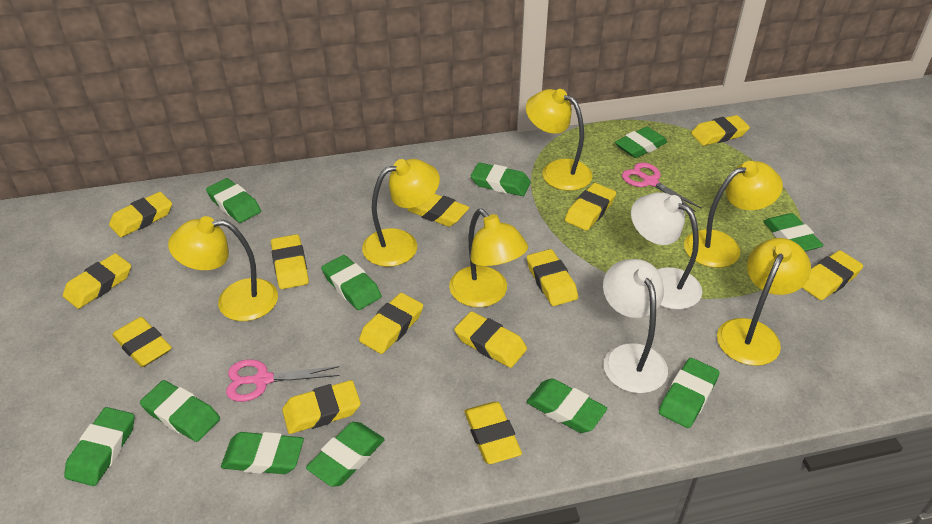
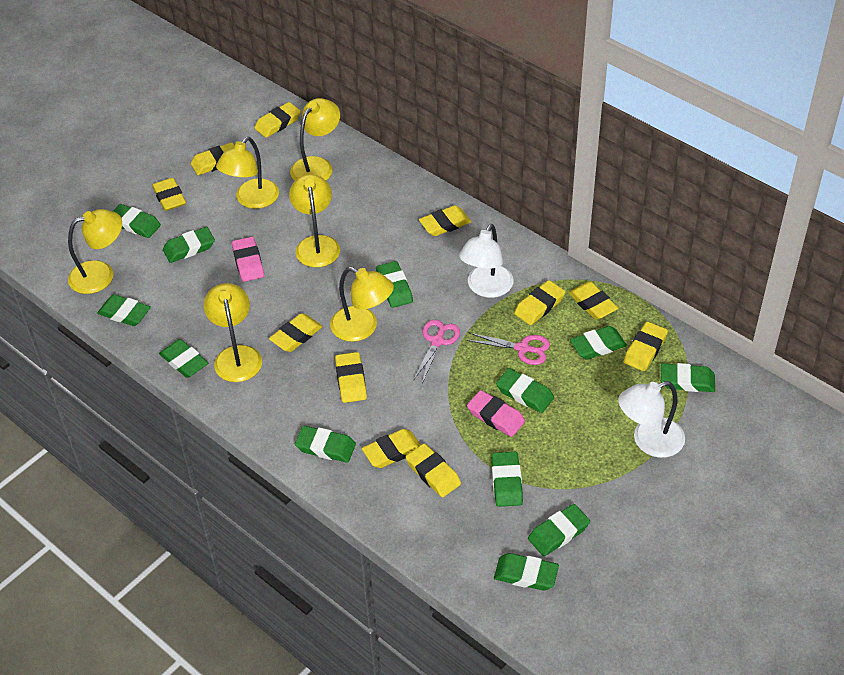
green eraser: 11 -> 12
pink eraser: 0 -> 2
yellow eraser: 13 -> 11

